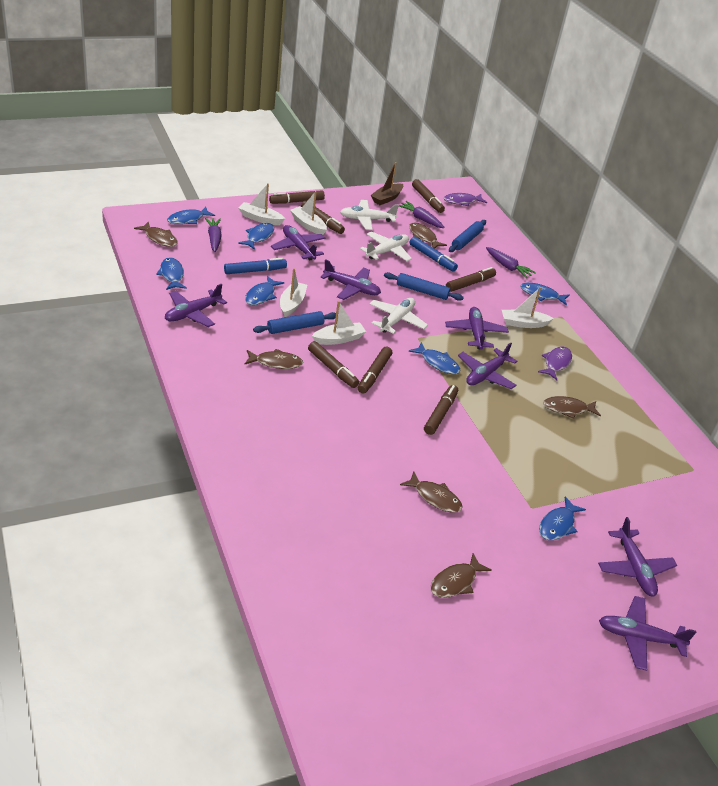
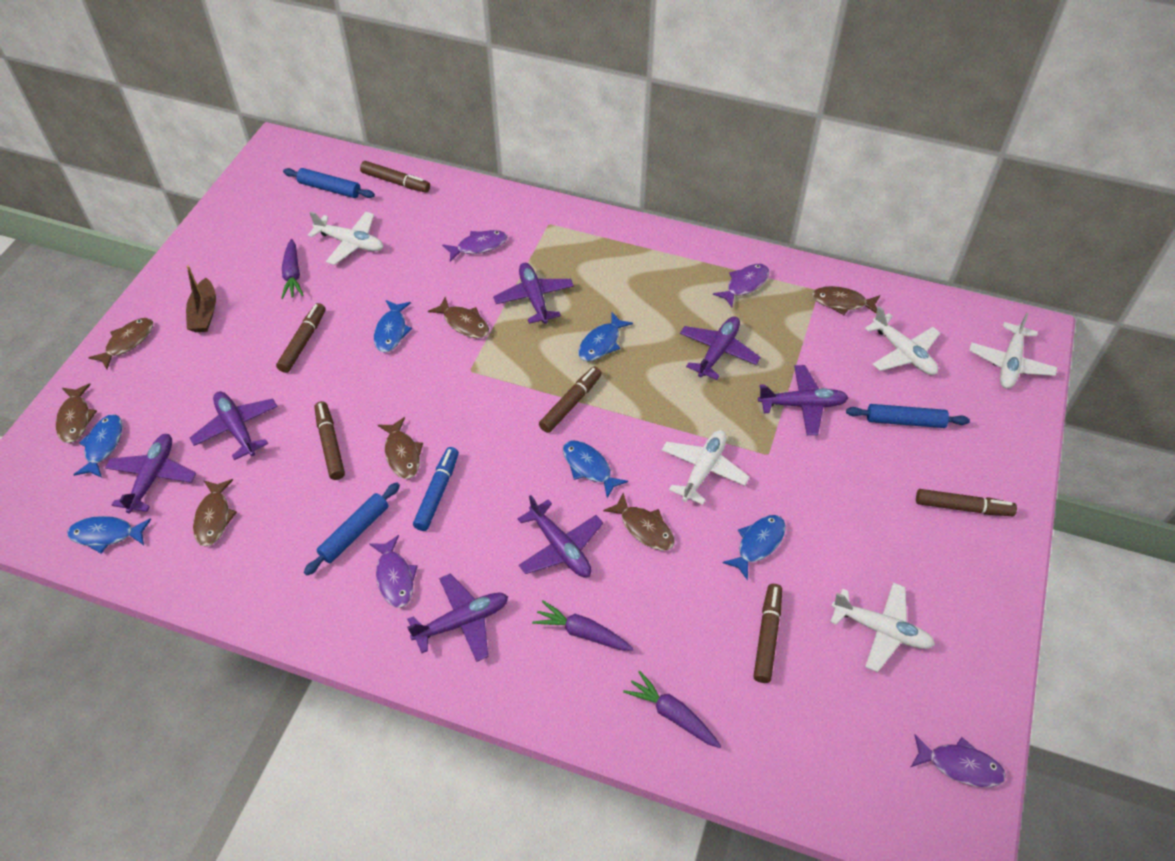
blue fish: 7 -> 6
blue marker: 2 -> 1
brown fish: 6 -> 7
brown marker: 7 -> 6
purple fish: 2 -> 4
white boat: 5 -> 0
white plane: 3 -> 5

